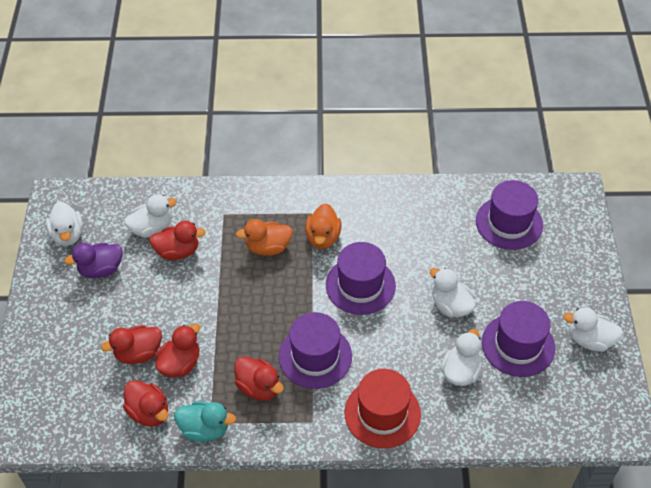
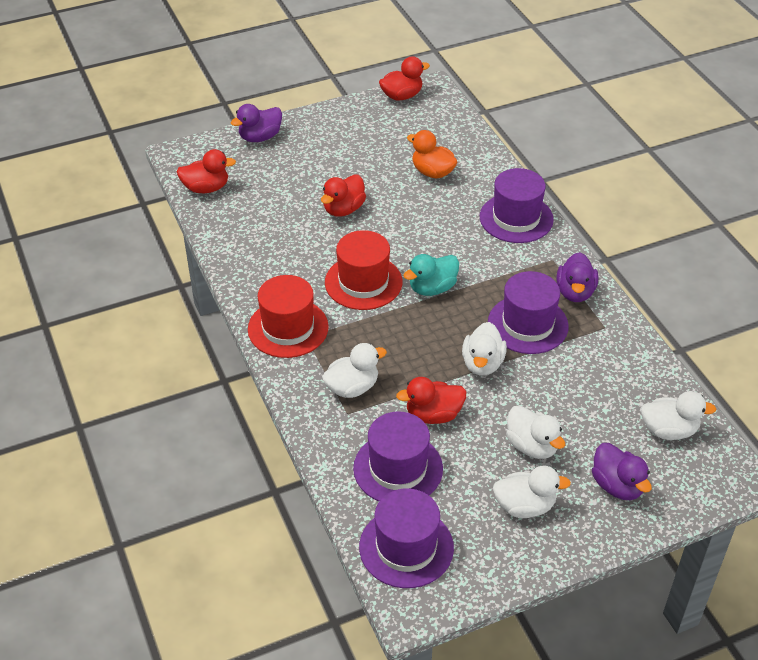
orange duck: 2 -> 1
purple duck: 1 -> 3
red duck: 5 -> 4
red hat: 1 -> 2

